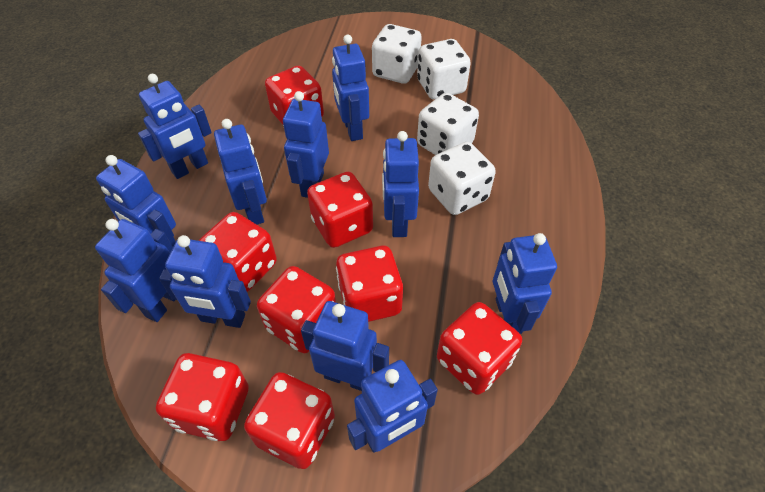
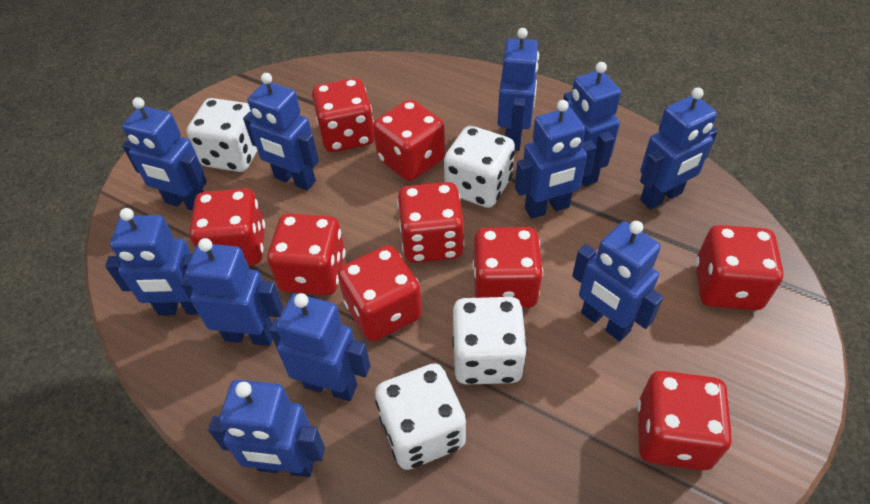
red dice: 8 -> 9

